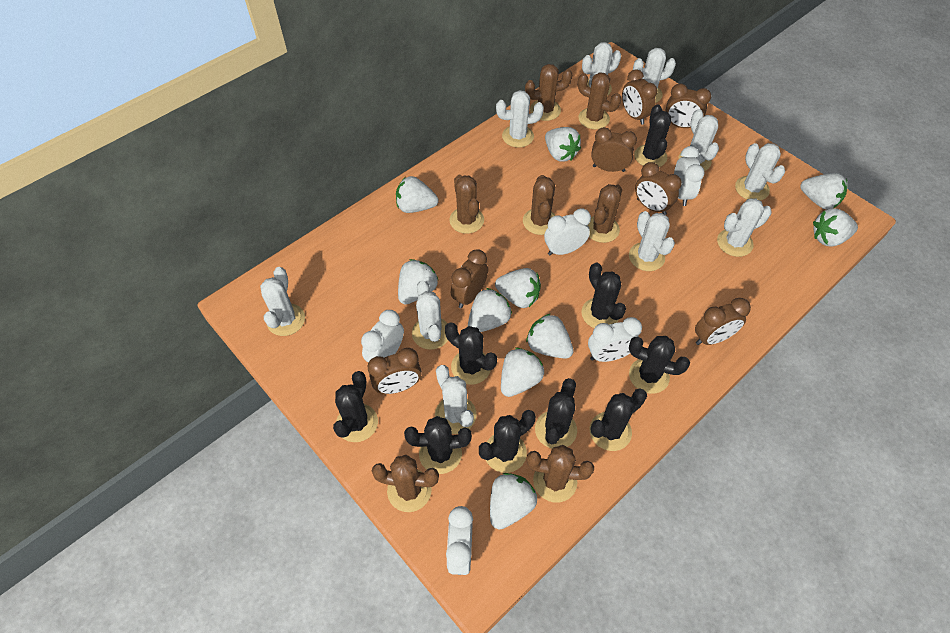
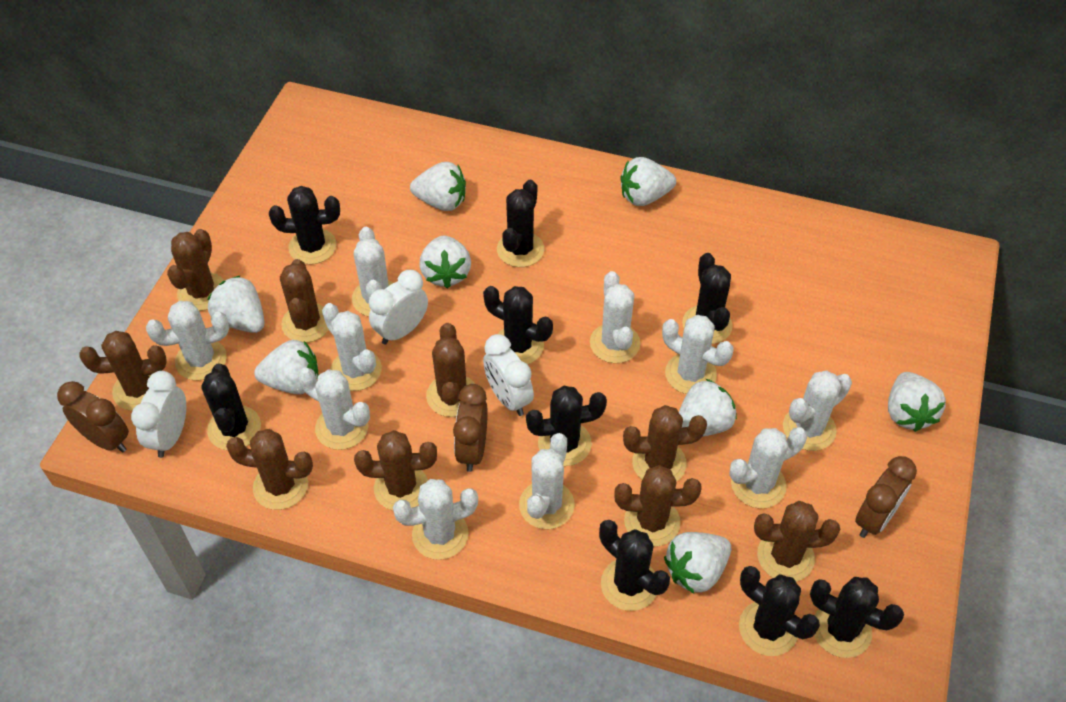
brown cactus: 7 -> 9
brown clock: 7 -> 3
white clock: 5 -> 3
white strawberry: 10 -> 8

